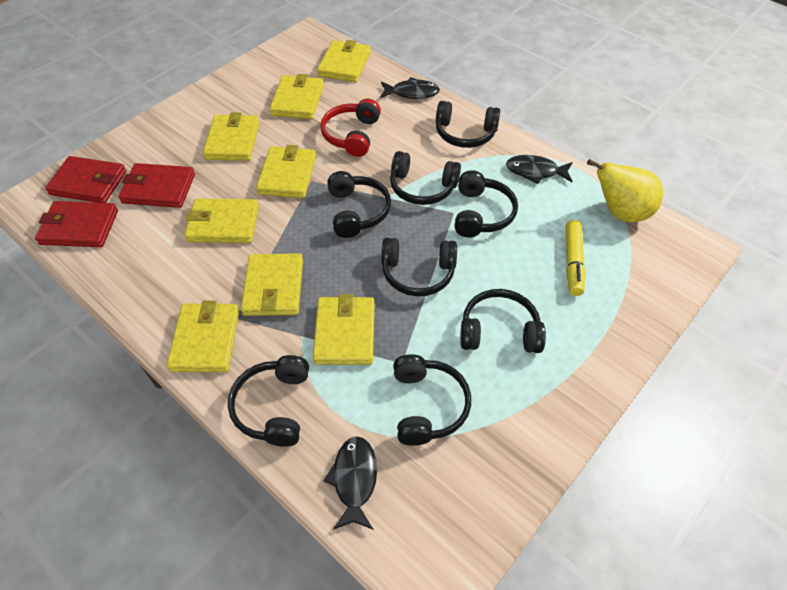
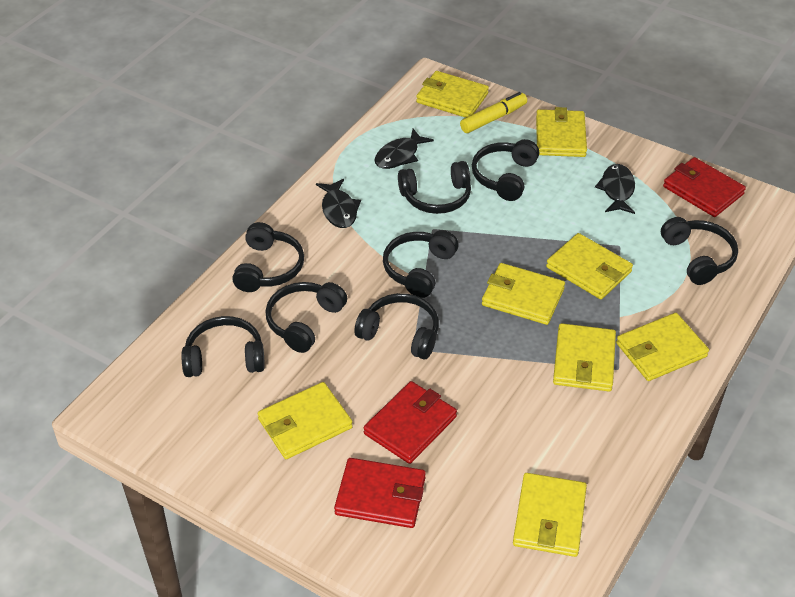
red headphones: 1 -> 0
yellow pear: 1 -> 0

